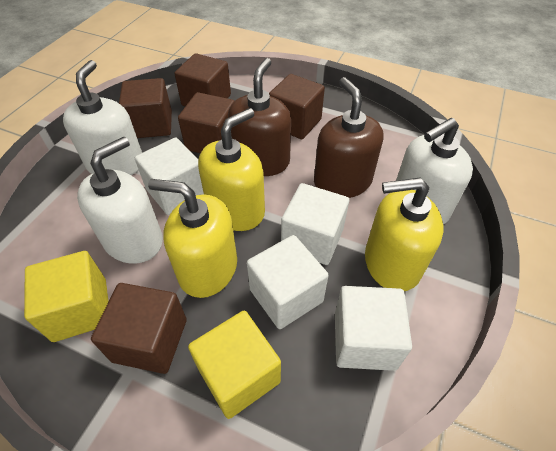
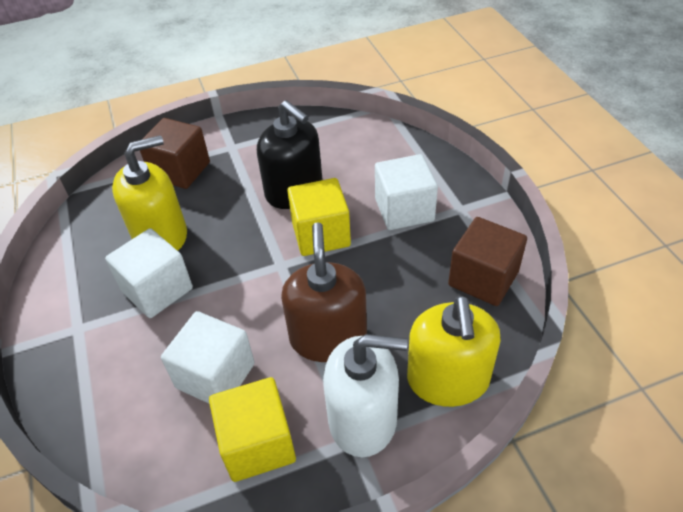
black soap dispenser: 0 -> 1
brown cube: 5 -> 2
brown soap dispenser: 2 -> 1
white cube: 4 -> 3
white soap dispenser: 3 -> 1
yellow soap dispenser: 3 -> 2

